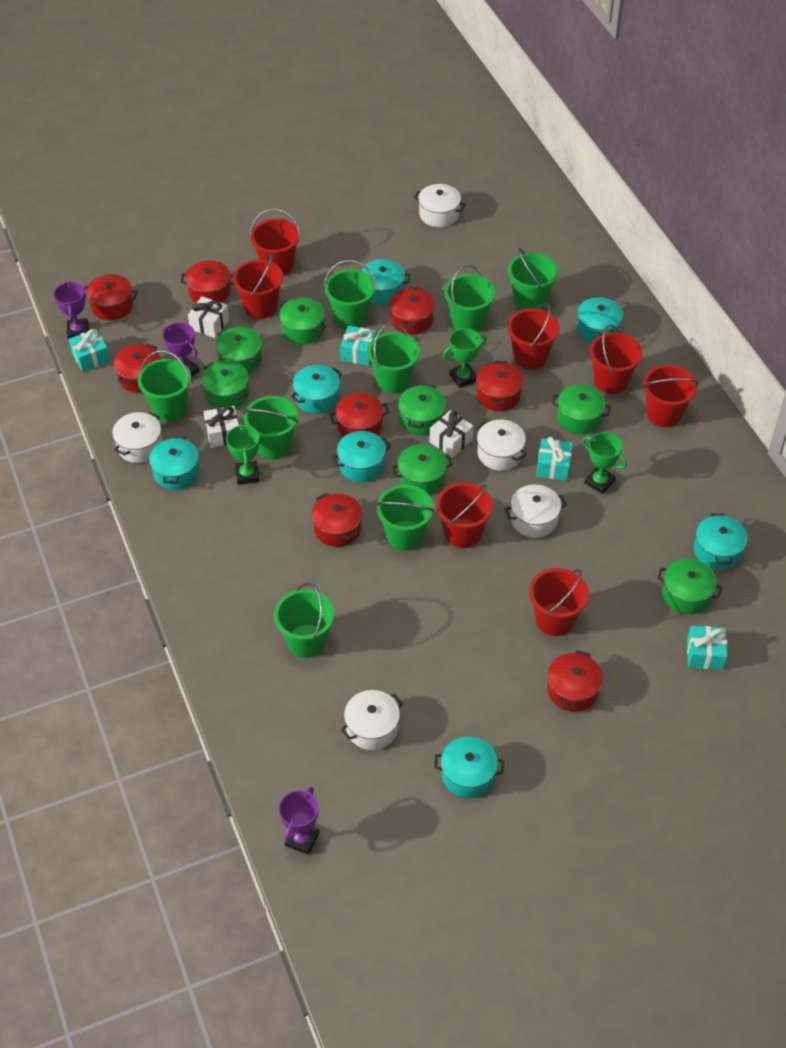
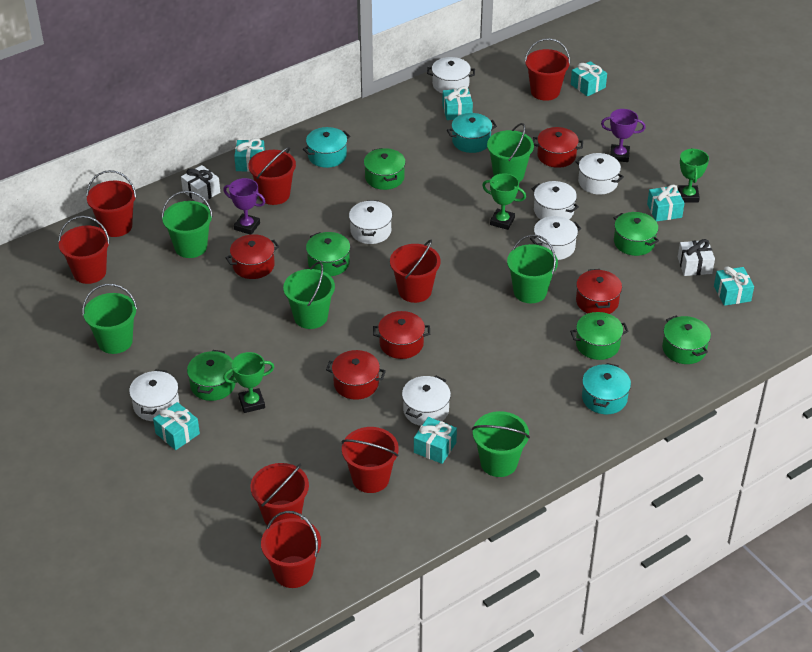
green bucket: 8 -> 6
green pot: 7 -> 6
purple trophy: 3 -> 2
red bucket: 7 -> 8
red pot: 8 -> 5
turquoise gift: 4 -> 7
turquoise pot: 7 -> 3
white gift: 3 -> 2
white pot: 5 -> 7

